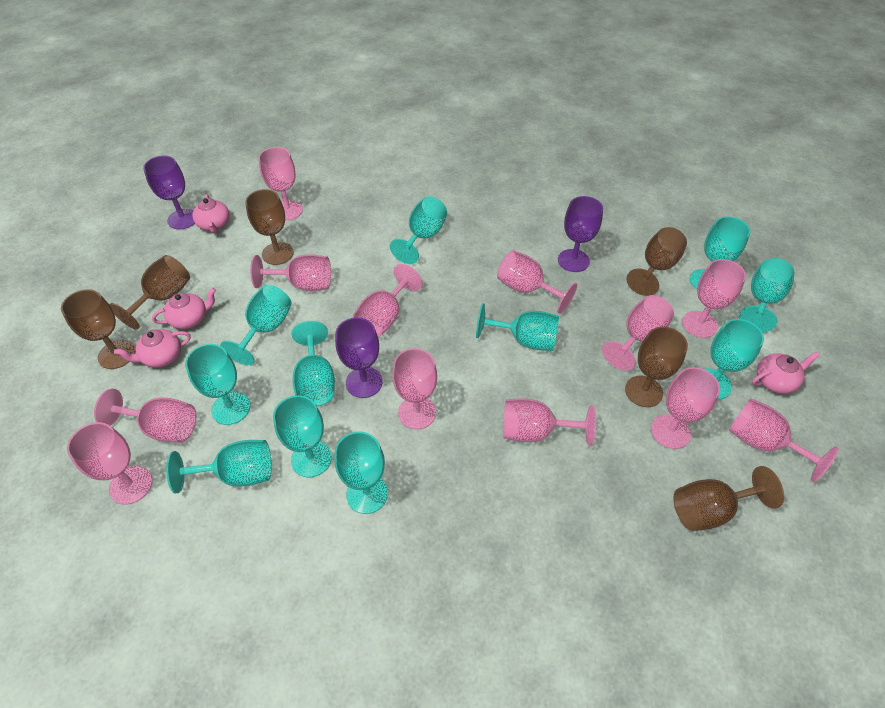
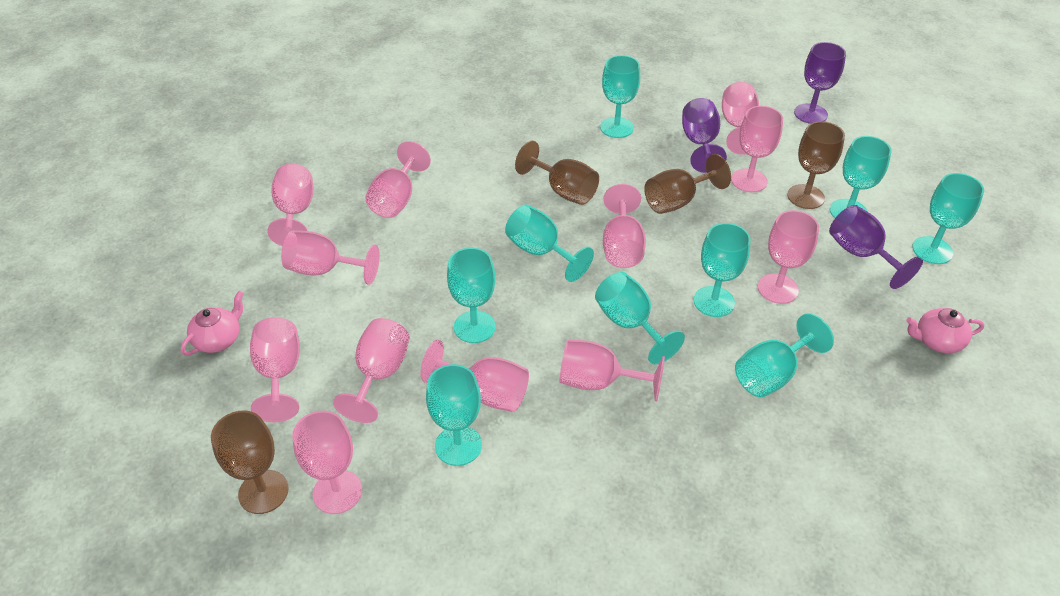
brown goblet: 6 -> 4
pink teapot: 4 -> 2
turquoise goblet: 11 -> 9

